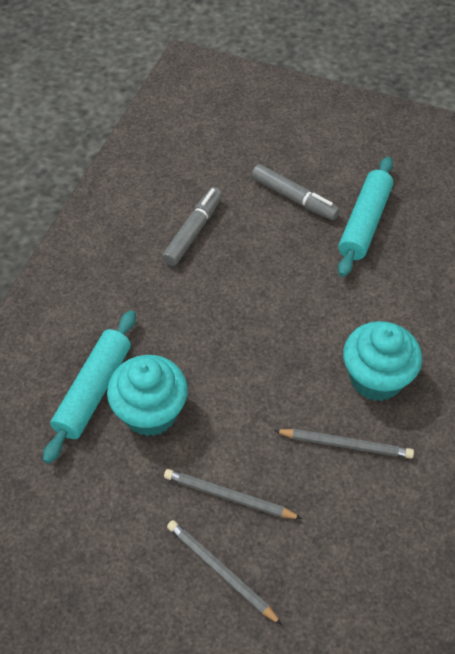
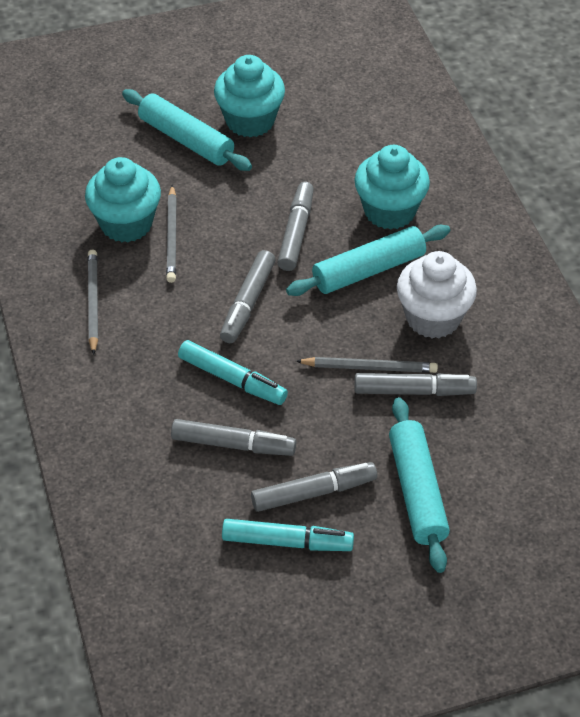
grey marker: 2 -> 5
turquoise cupcake: 2 -> 3
turquoise marker: 0 -> 2
turquoise rolling pin: 2 -> 3
white cupcake: 0 -> 1

